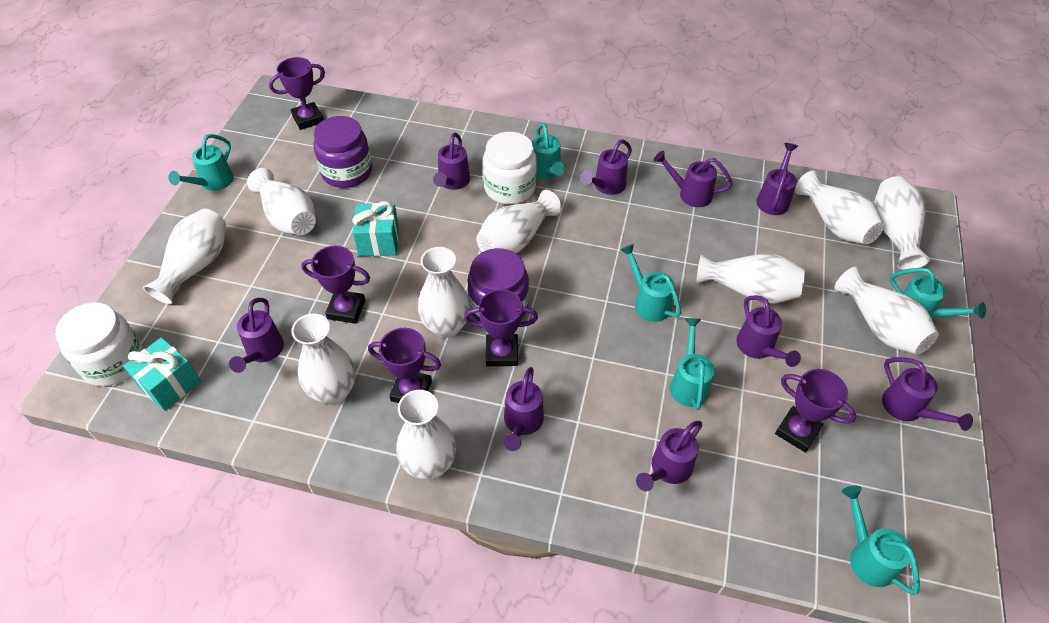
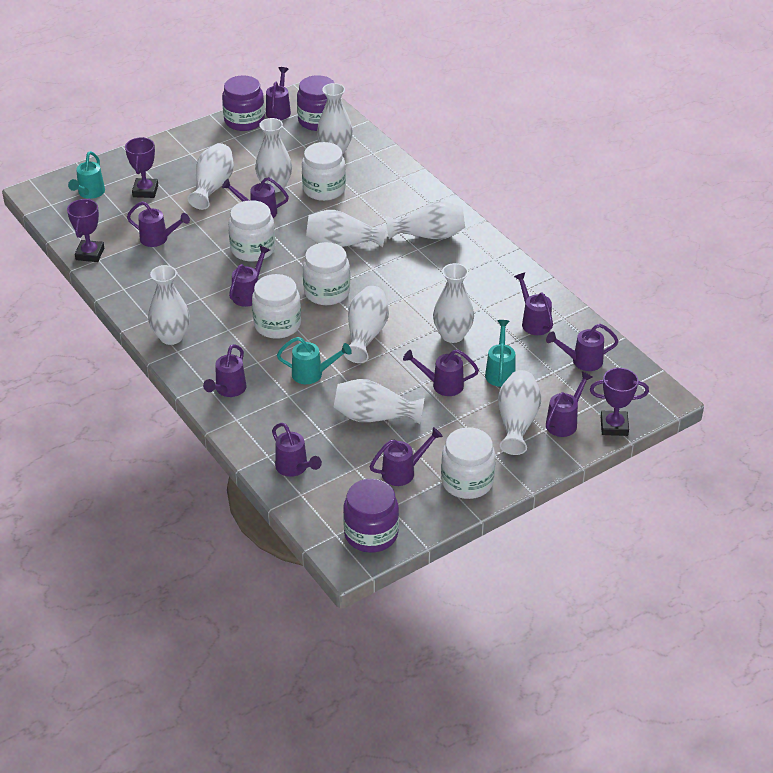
purple jar: 2 -> 3
purple trophy: 5 -> 3
purple watering can: 9 -> 11
turquoise gift: 2 -> 0
turquoise watering can: 6 -> 3
white jar: 2 -> 5

